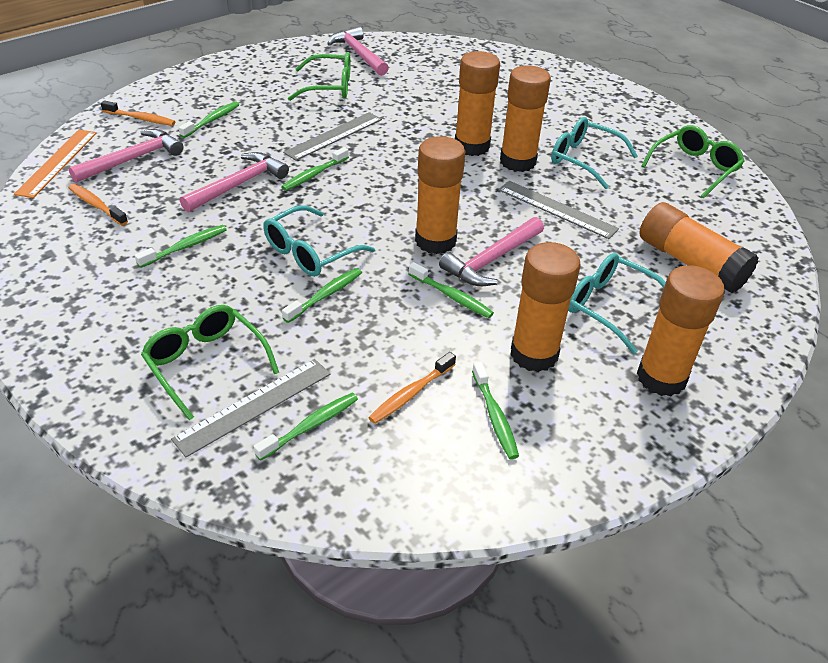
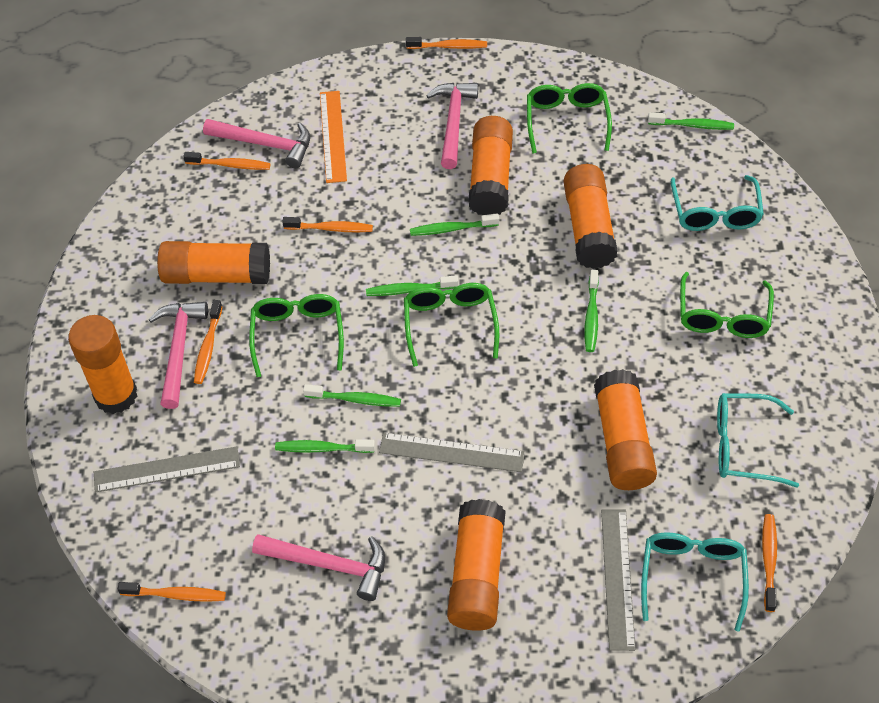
green glasses: 3 -> 4
green toothbrush: 7 -> 6
orange toothbrush: 3 -> 6

